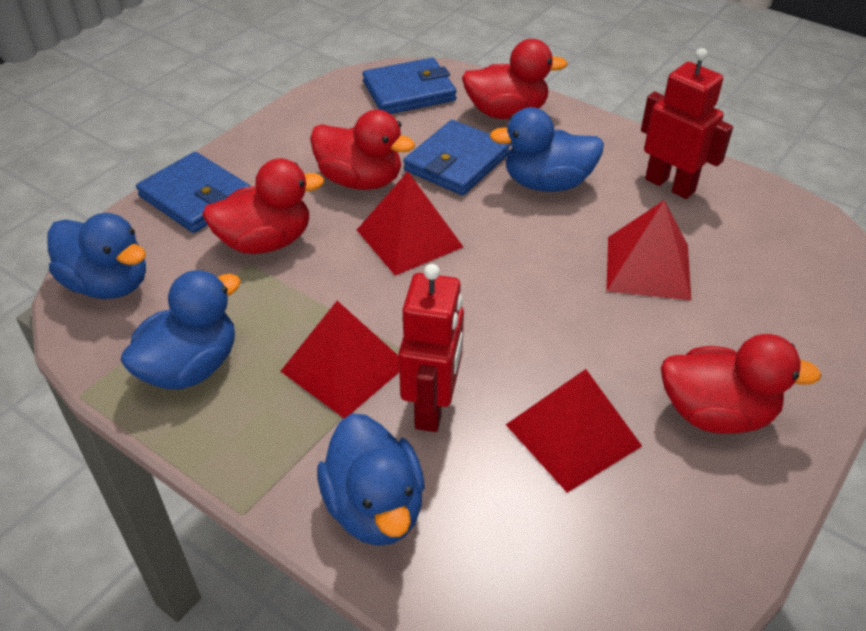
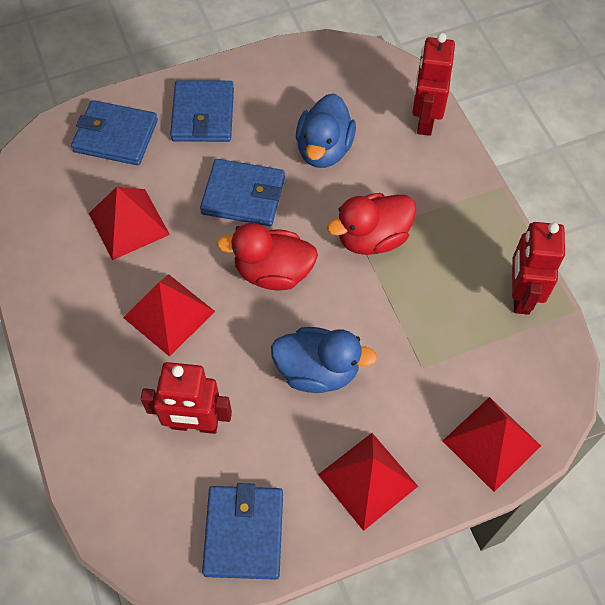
blue duck: 4 -> 2
blue wallet: 3 -> 4
red duck: 4 -> 2
red robot: 2 -> 3

